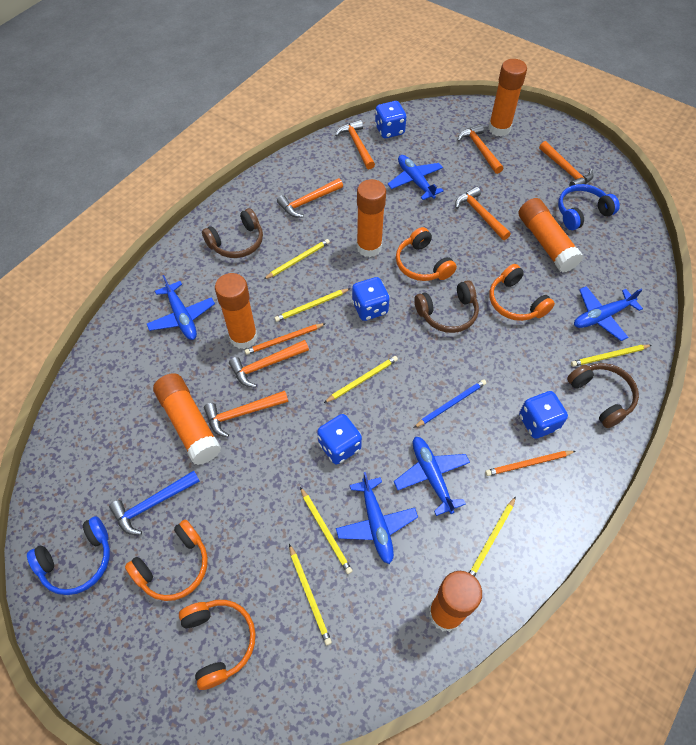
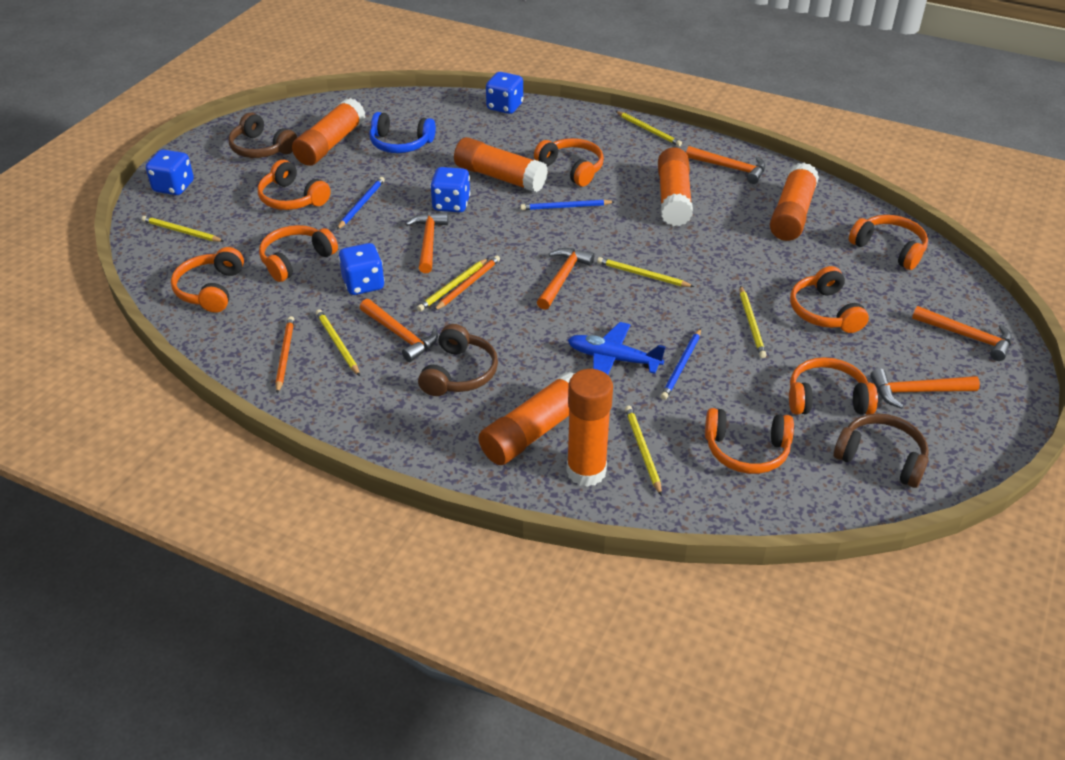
blue hammer: 1 -> 0
blue headphones: 2 -> 1
blue pencil: 1 -> 3
blue plane: 5 -> 1
orange hammer: 7 -> 6
orange headphones: 4 -> 8

